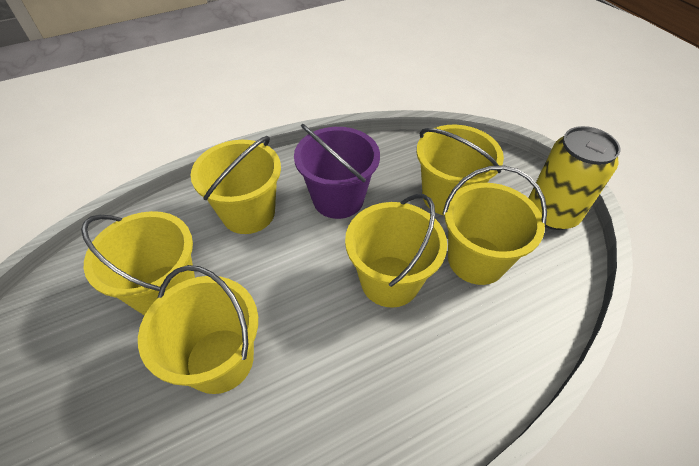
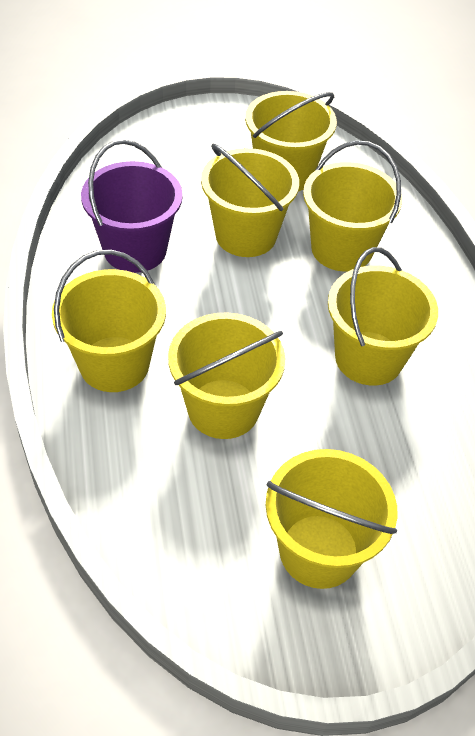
yellow bucket: 6 -> 7
yellow can: 1 -> 0

